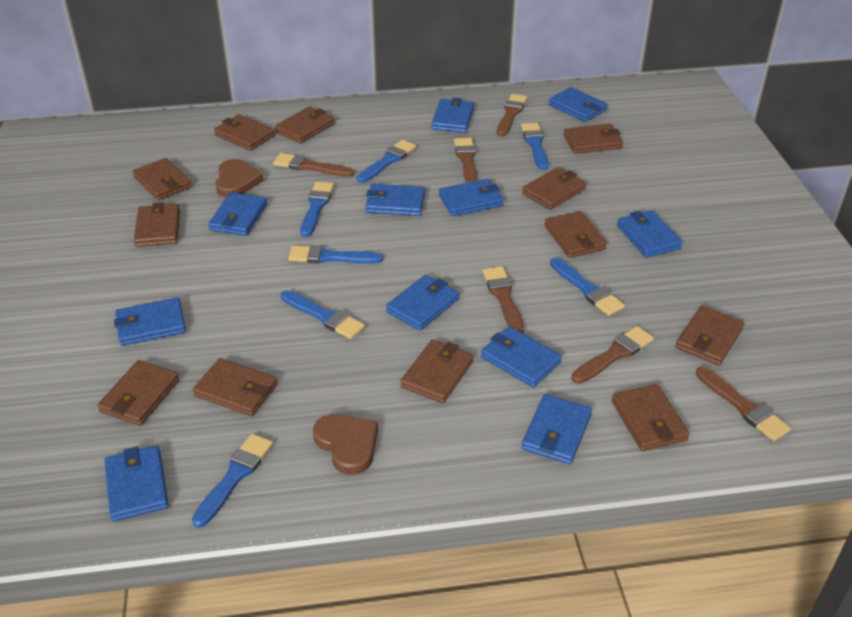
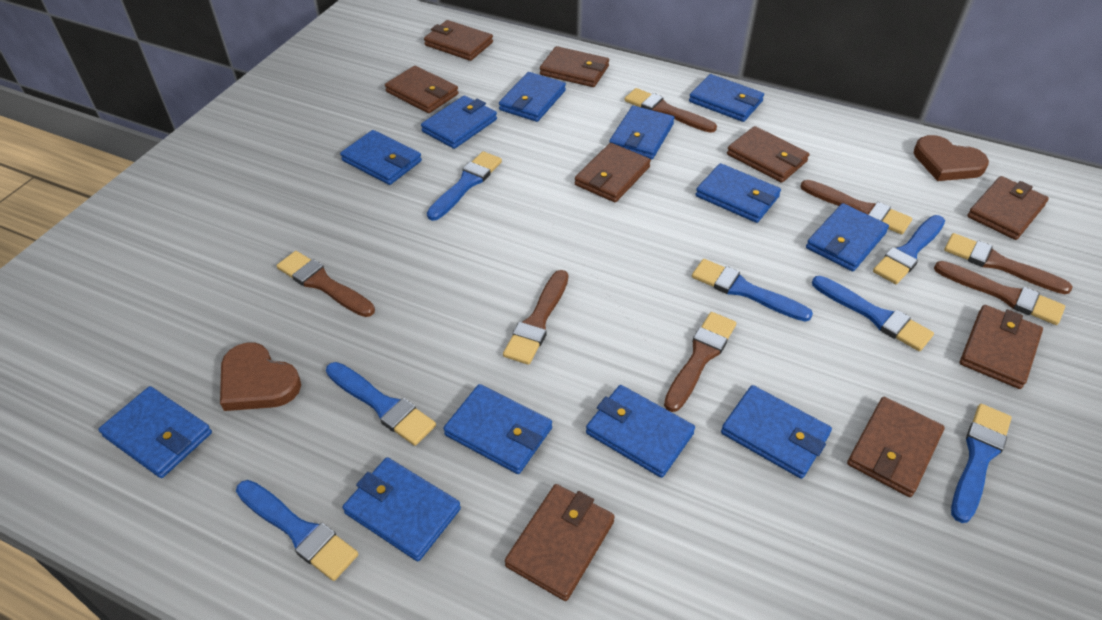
blue wallet: 11 -> 12
brown brush: 6 -> 7
brown wallet: 12 -> 9

